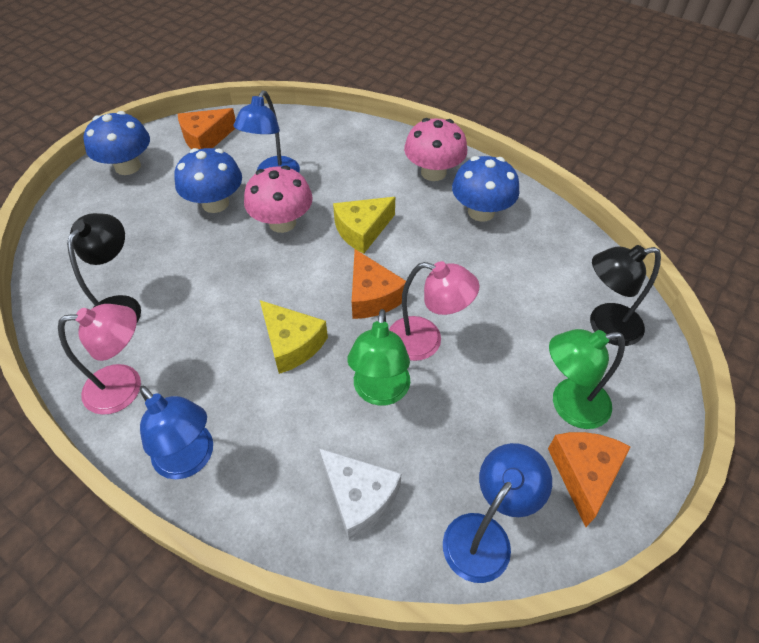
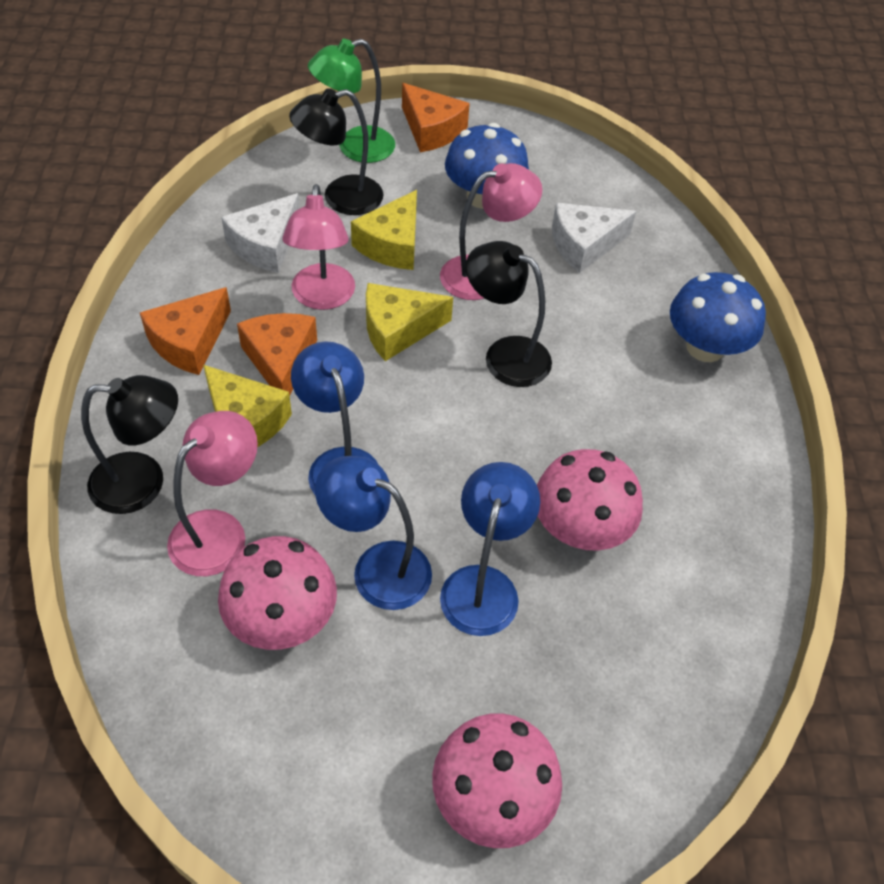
black lamp: 2 -> 3
blue mushroom: 3 -> 2
green lamp: 2 -> 1
pink lamp: 2 -> 3
pink mushroom: 2 -> 3
white cheese: 1 -> 2
yellow cheese: 2 -> 3

